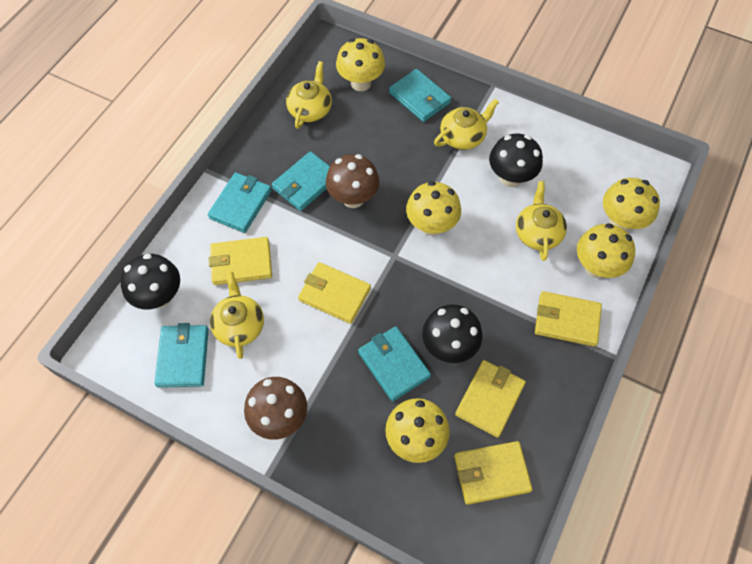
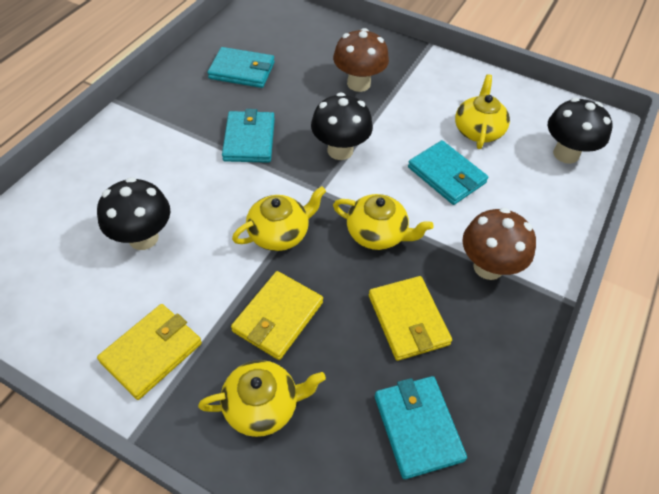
turquoise wallet: 5 -> 4
yellow mushroom: 5 -> 0
yellow wallet: 5 -> 3

